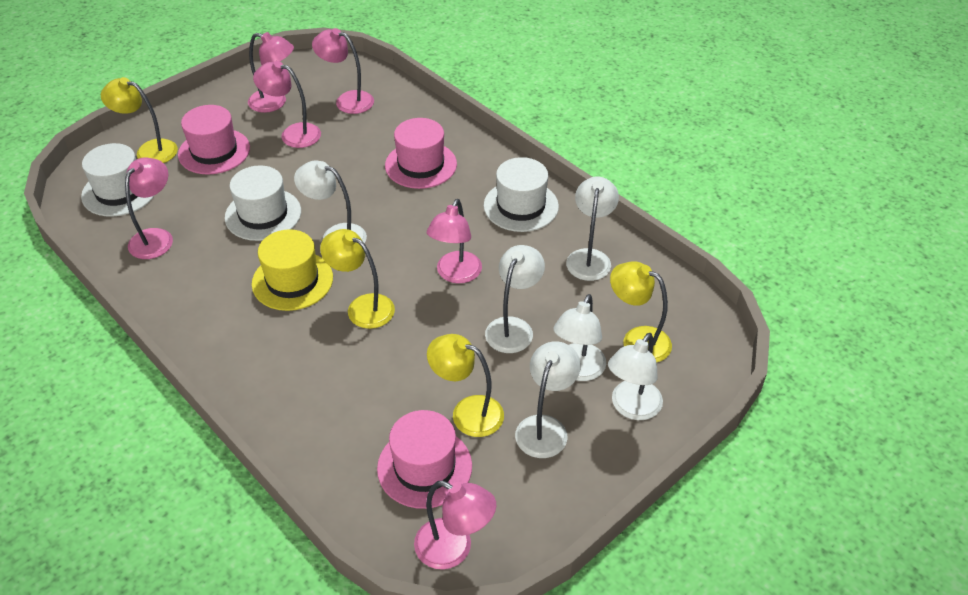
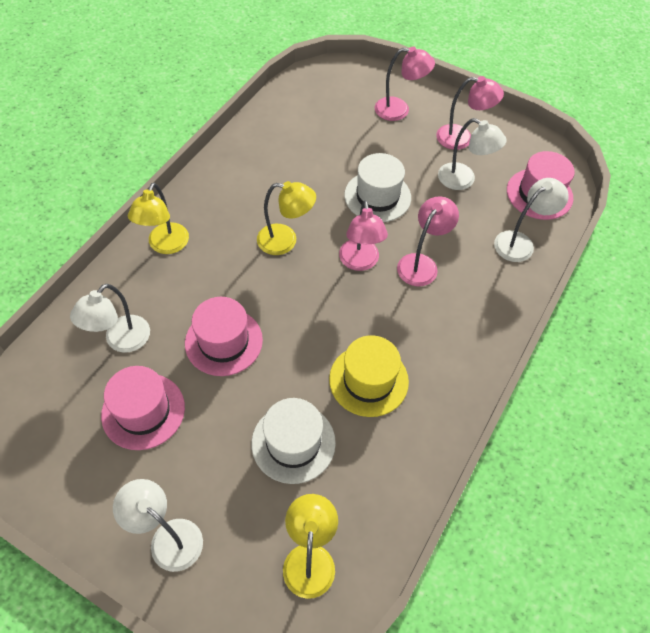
pink lamp: 6 -> 4
white hat: 3 -> 2
white lamp: 6 -> 4
yellow lamp: 4 -> 3

